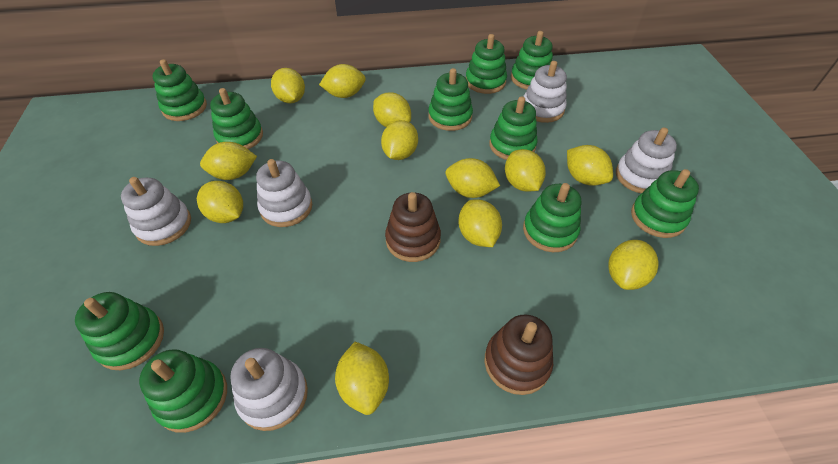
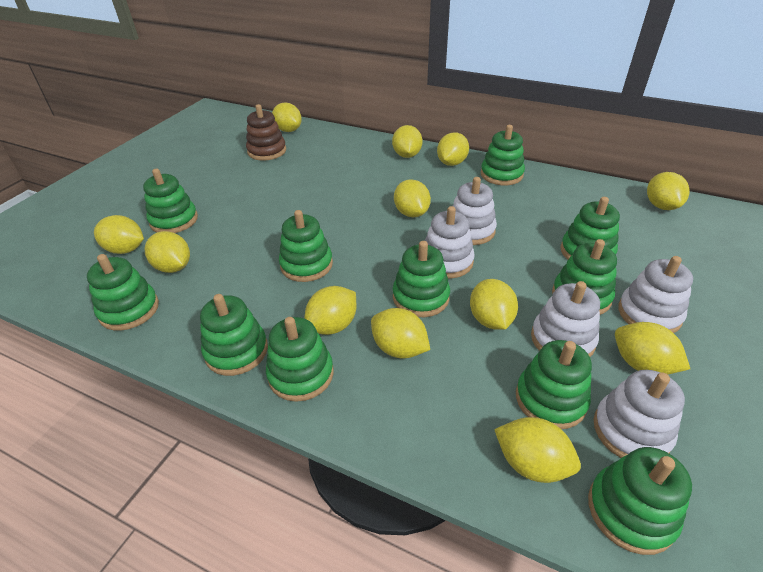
brown stacking toy: 2 -> 1
green stacking toy: 10 -> 11

